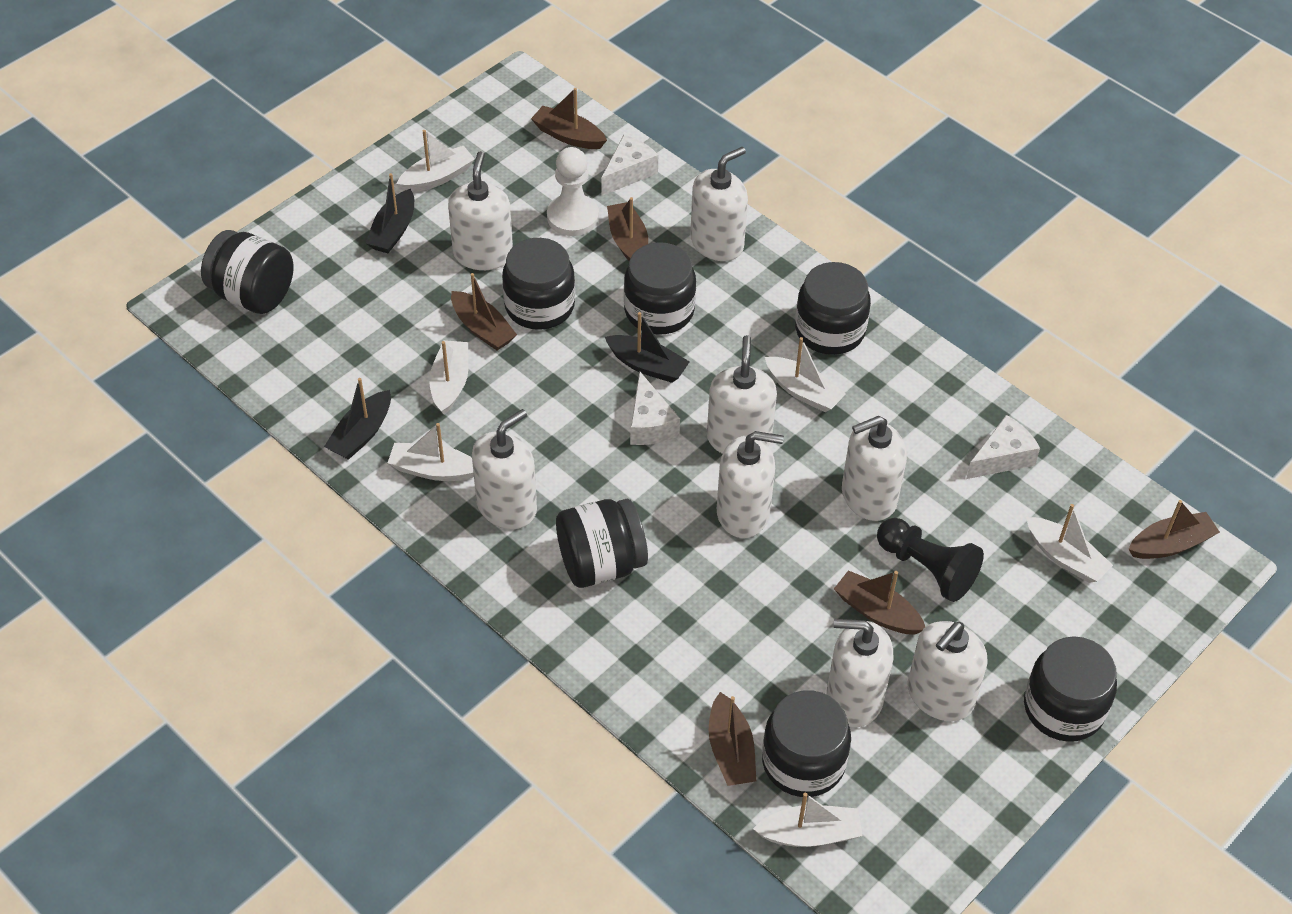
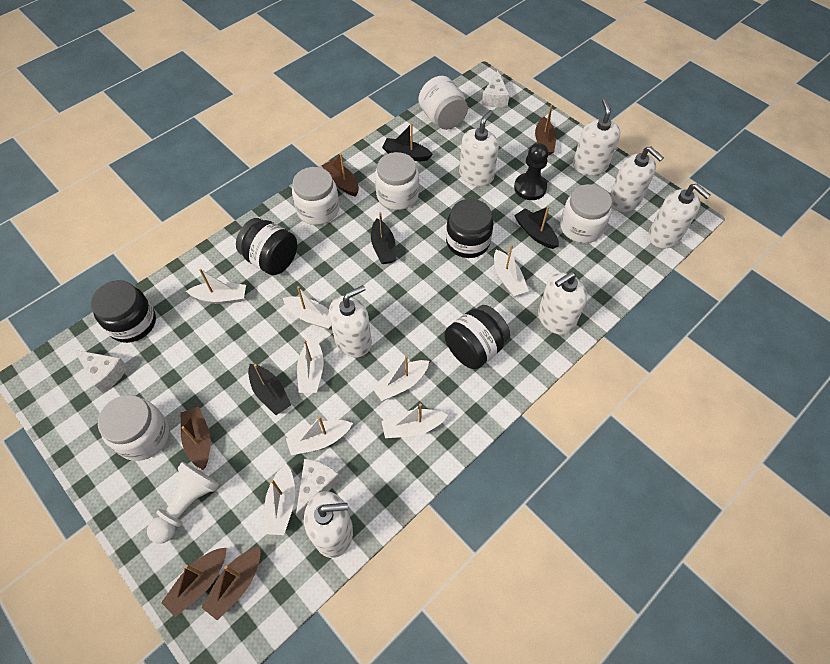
black boat: 3 -> 4
black jar: 7 -> 4
brown boat: 6 -> 5
white boat: 6 -> 8
white jar: 0 -> 5
white soap dispenser: 8 -> 7

